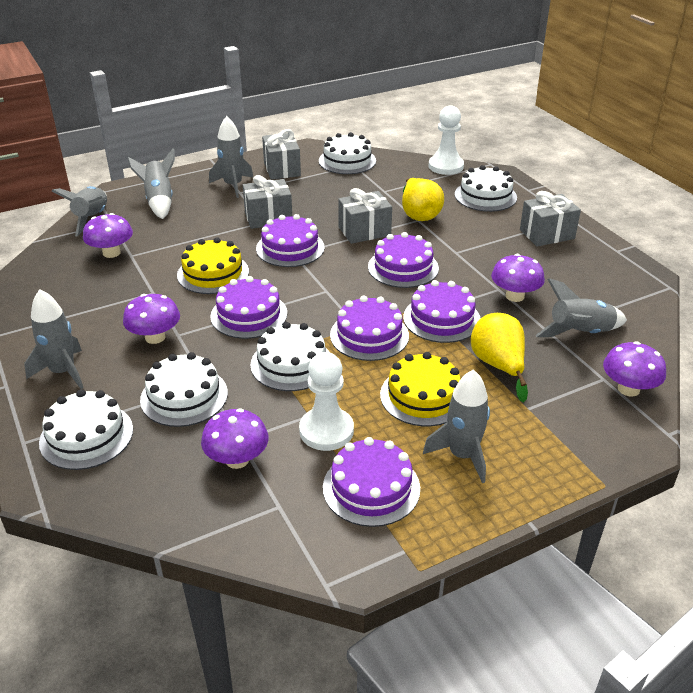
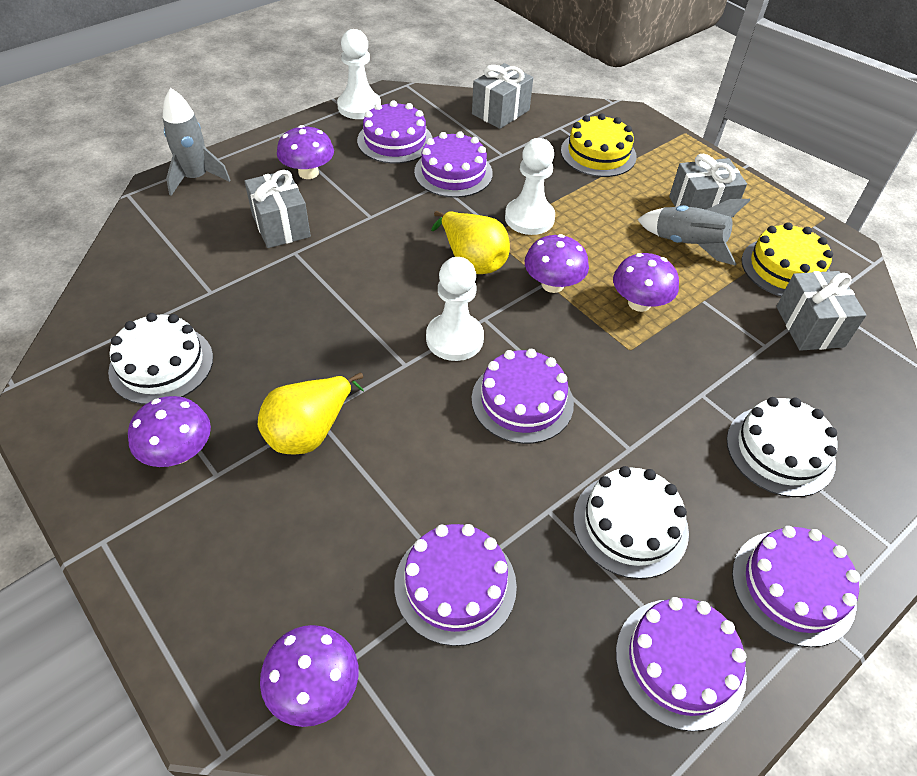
grey rocket: 6 -> 2
white cake: 5 -> 3
white pawn: 2 -> 3

